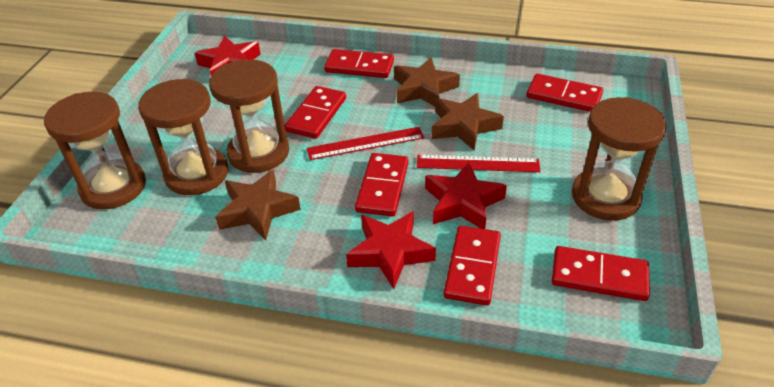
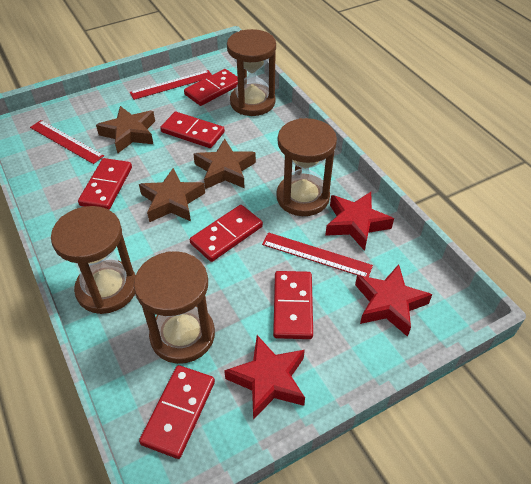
red ruler: 2 -> 3

